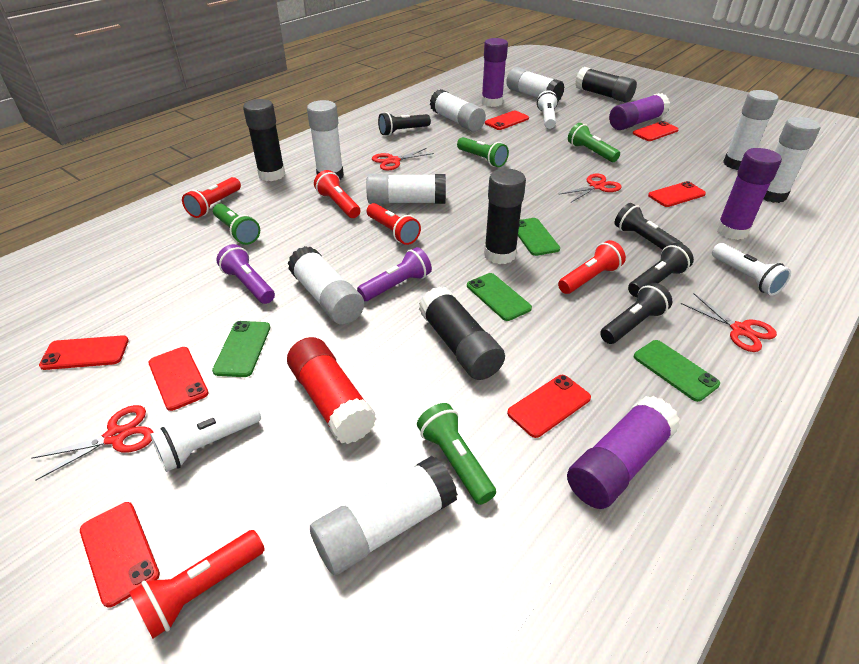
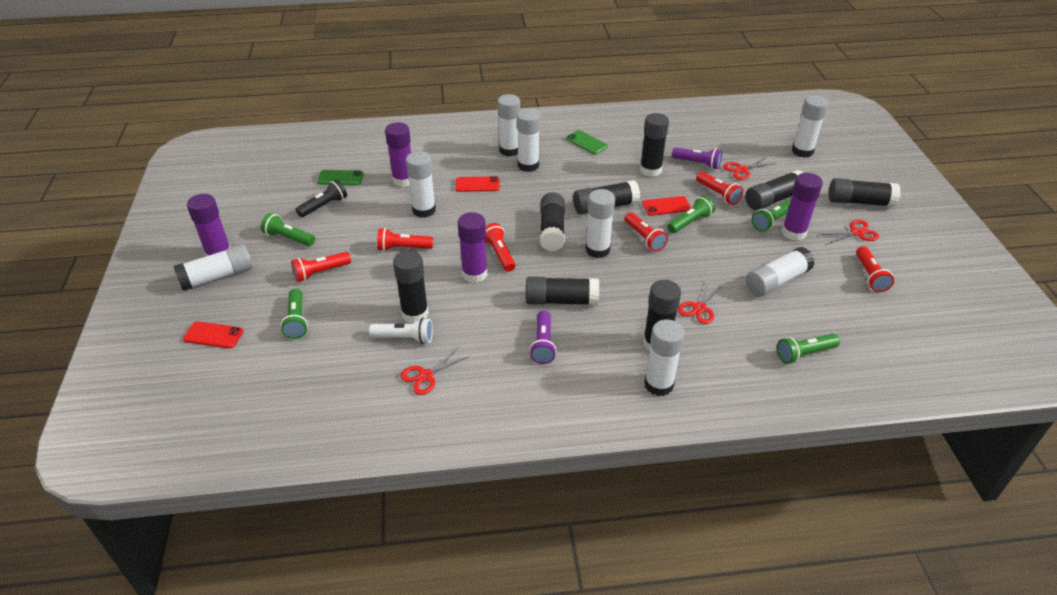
black flashlight: 4 -> 1
black glue stick: 4 -> 8
green flashlight: 4 -> 5
green phone: 4 -> 2
red flashlight: 5 -> 6
red glue stick: 1 -> 0
red phone: 7 -> 3
white flashlight: 3 -> 1

